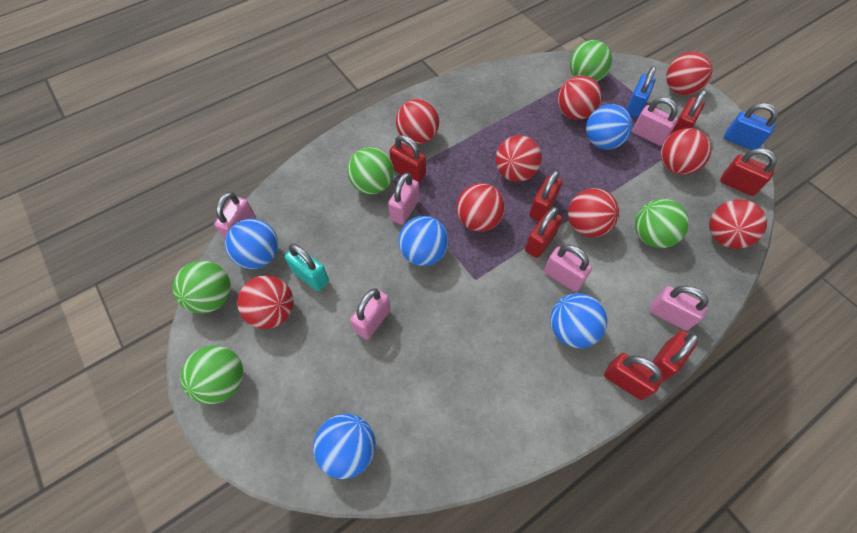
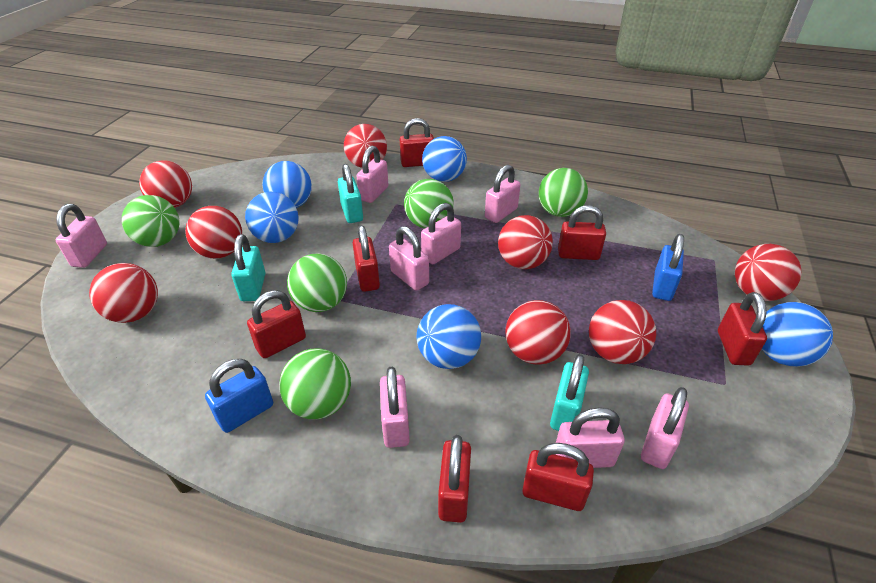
pink padlock: 6 -> 8
red ball: 9 -> 8
turquoise padlock: 1 -> 3

